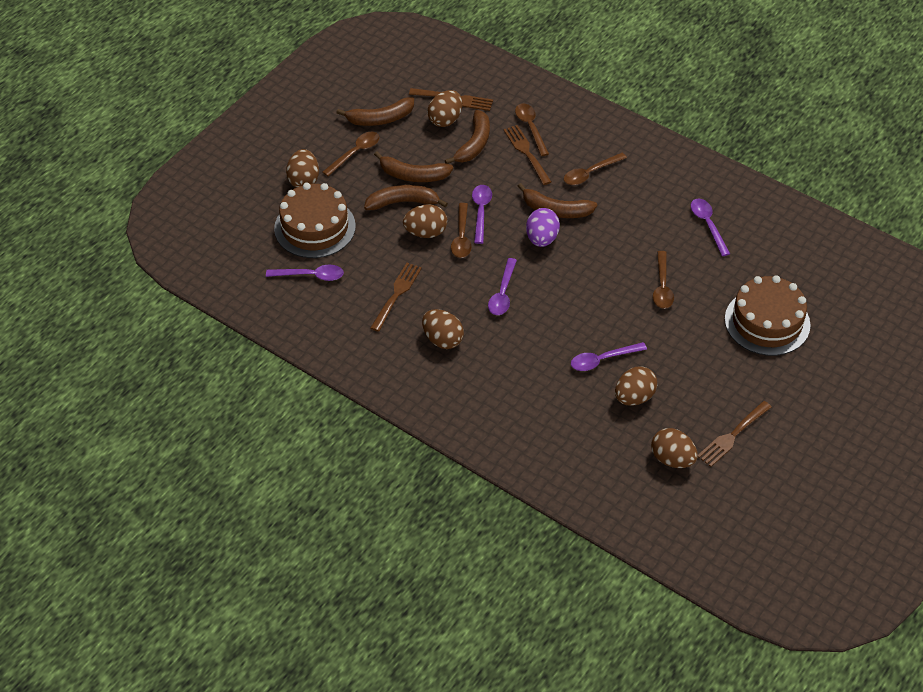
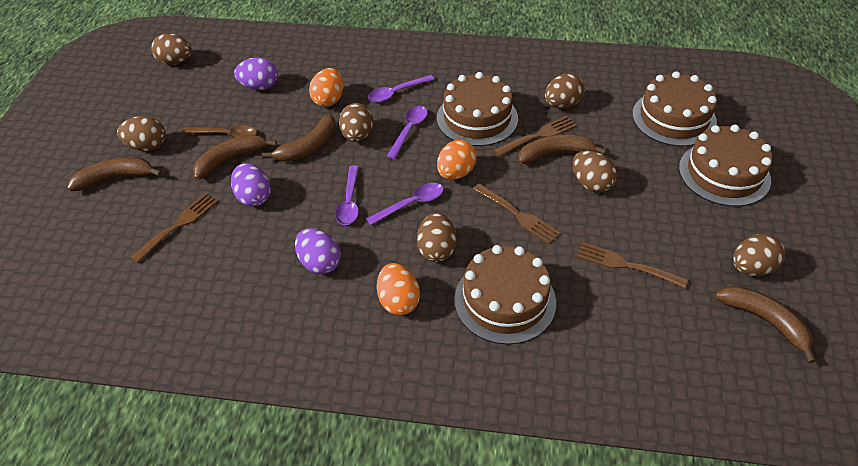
brown cake: 2 -> 4
brown egg: 6 -> 7
brown spoon: 5 -> 1
orange egg: 0 -> 3
purple egg: 1 -> 3
purple spoon: 5 -> 4

